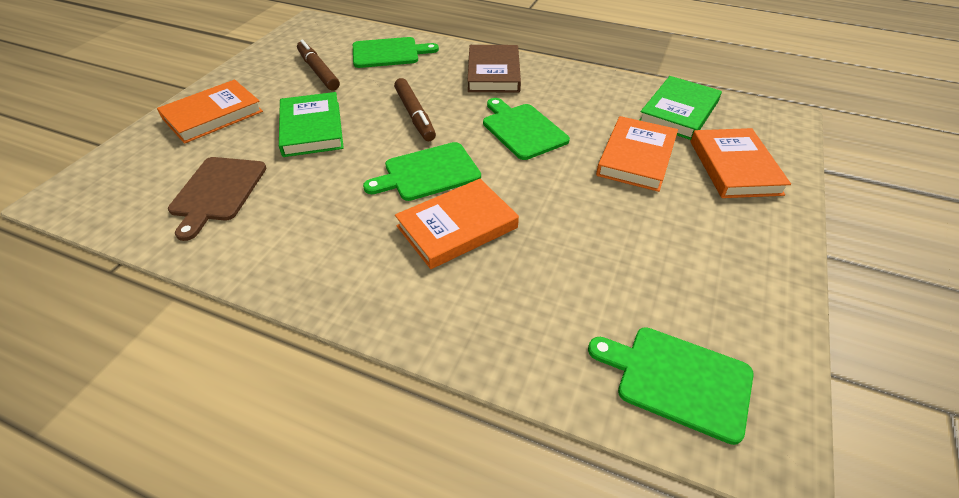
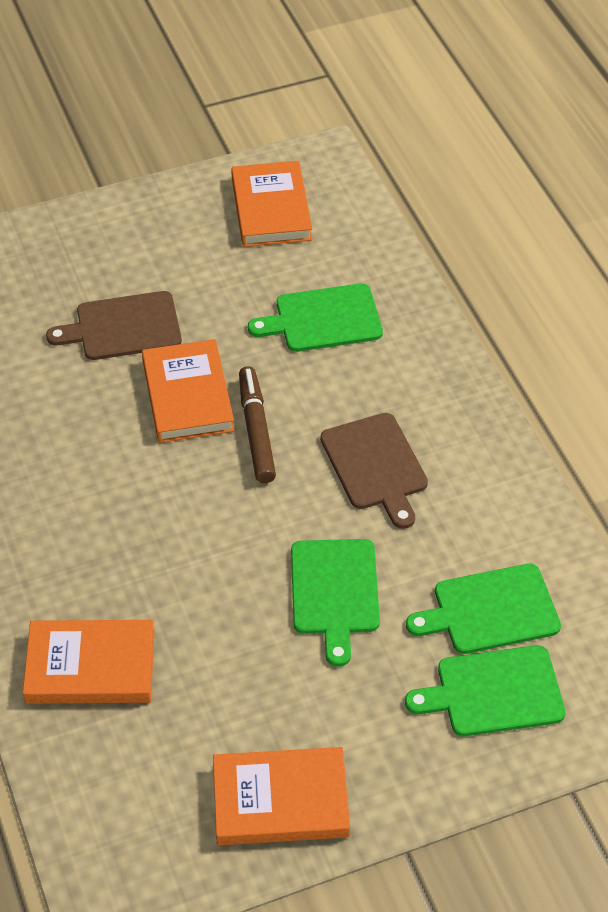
brown book: 1 -> 0
brown cutting board: 1 -> 2
brown marker: 2 -> 1
green book: 2 -> 0

